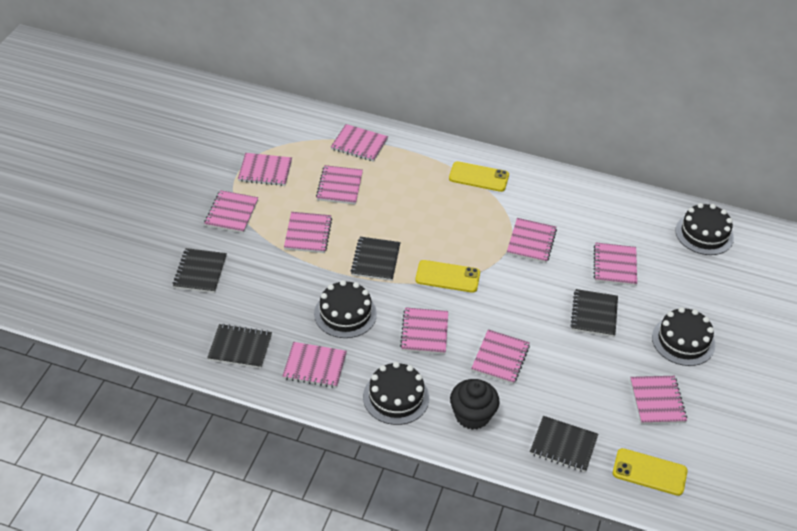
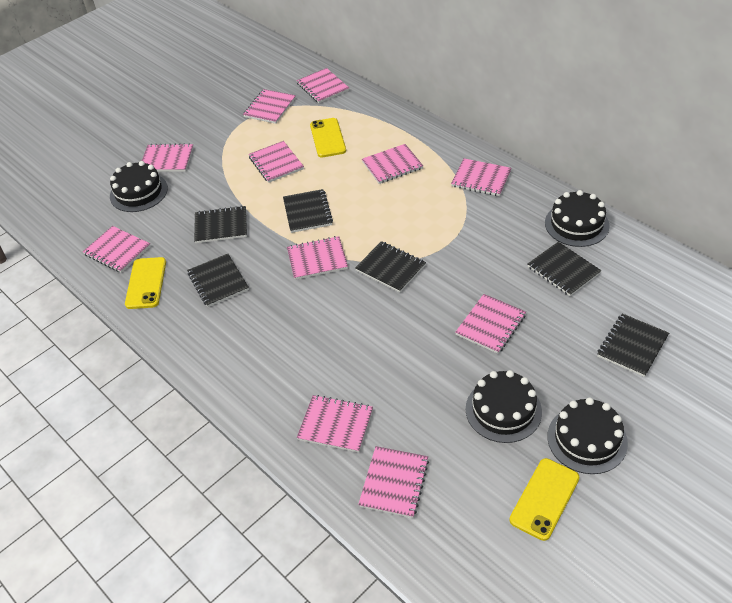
black cupcake: 1 -> 0
black notebook: 5 -> 6

